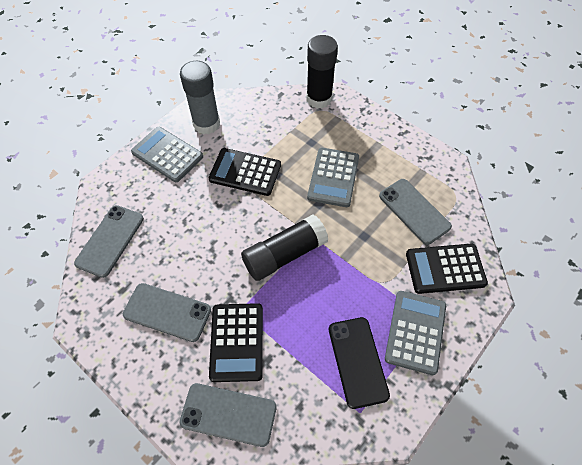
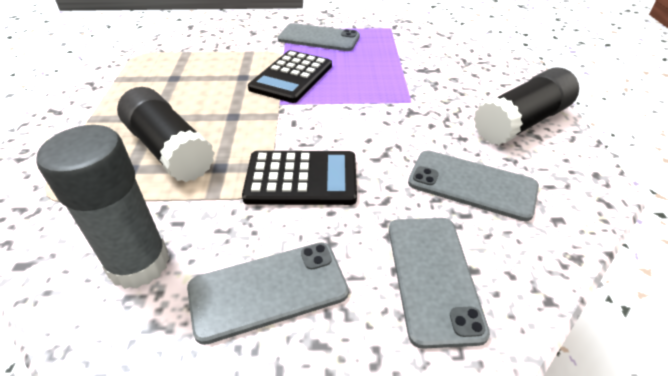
black calculator: 3 -> 2
black phone: 1 -> 0
grey calculator: 3 -> 0

